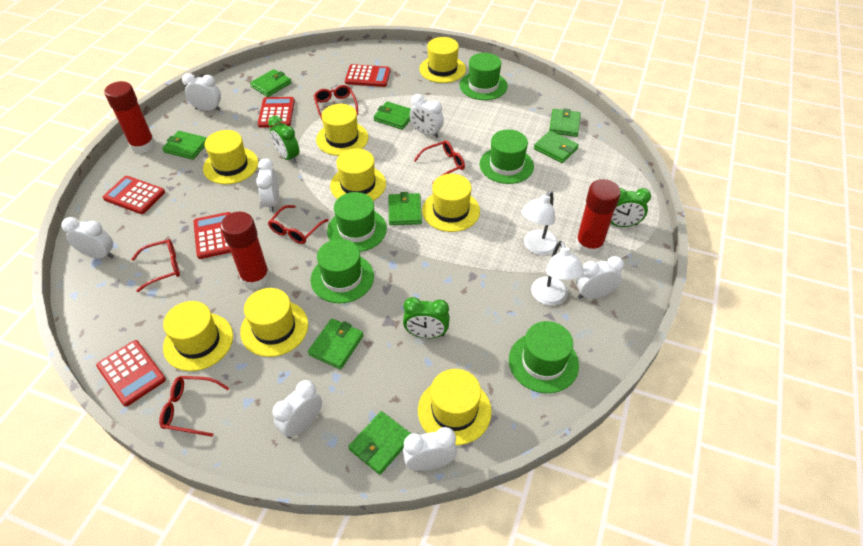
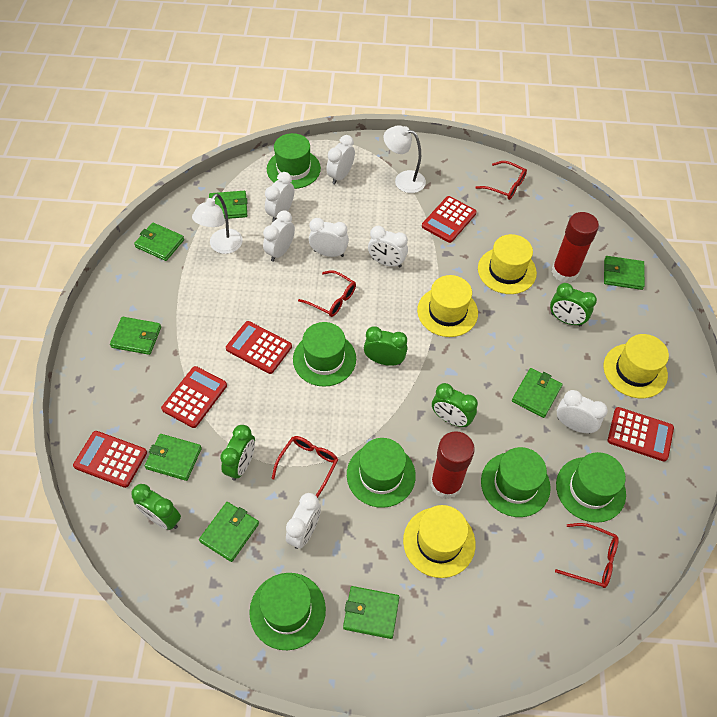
green clock: 3 -> 5
green hat: 5 -> 6
red glasses: 5 -> 4
red glue stick: 3 -> 2
yellow hat: 8 -> 4

